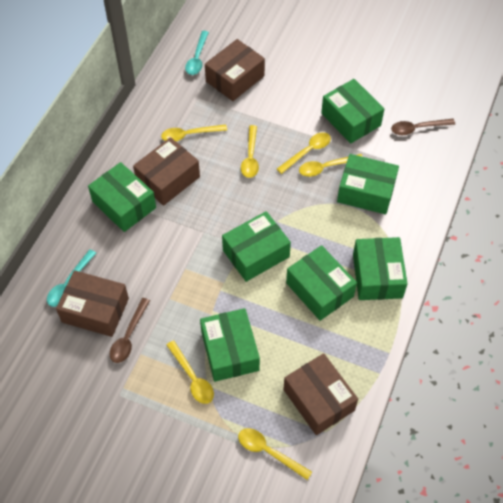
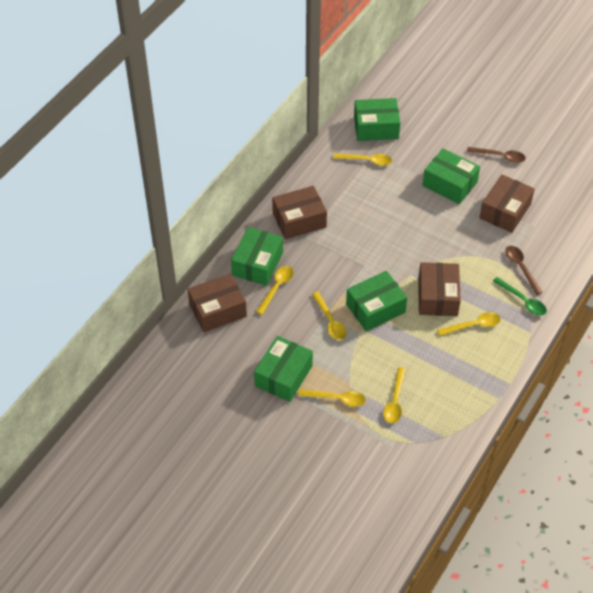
green box: 7 -> 5
green spoon: 0 -> 1
turquoise spoon: 2 -> 0

